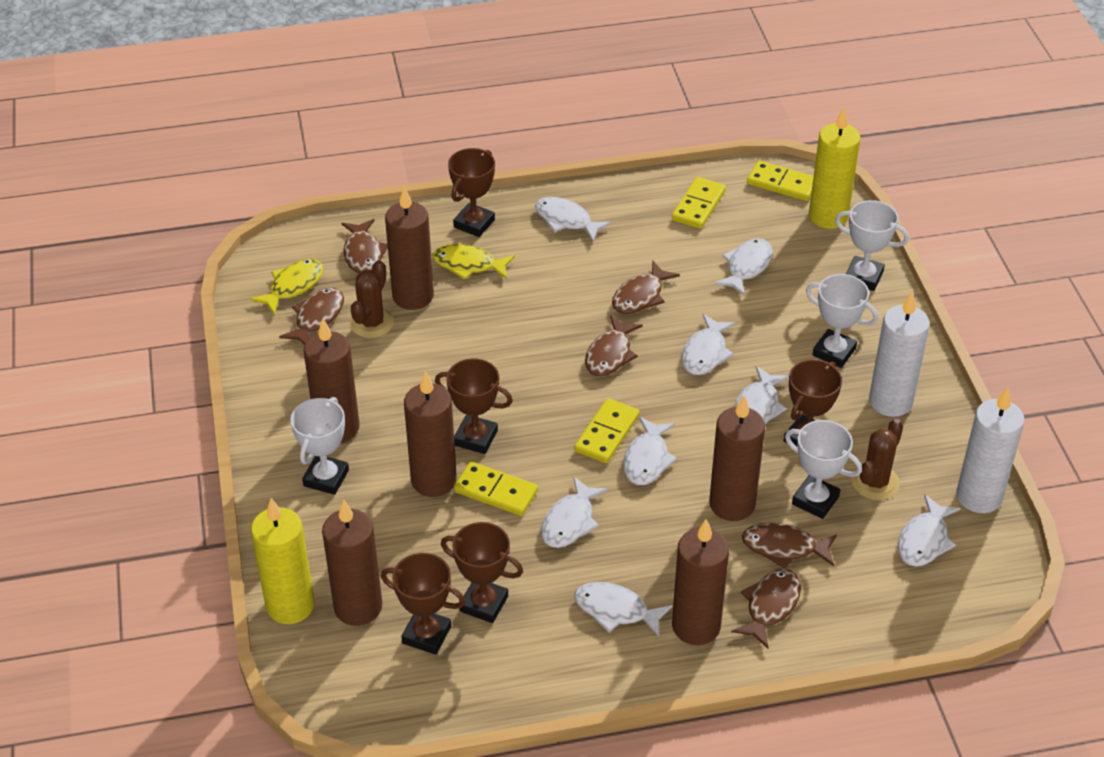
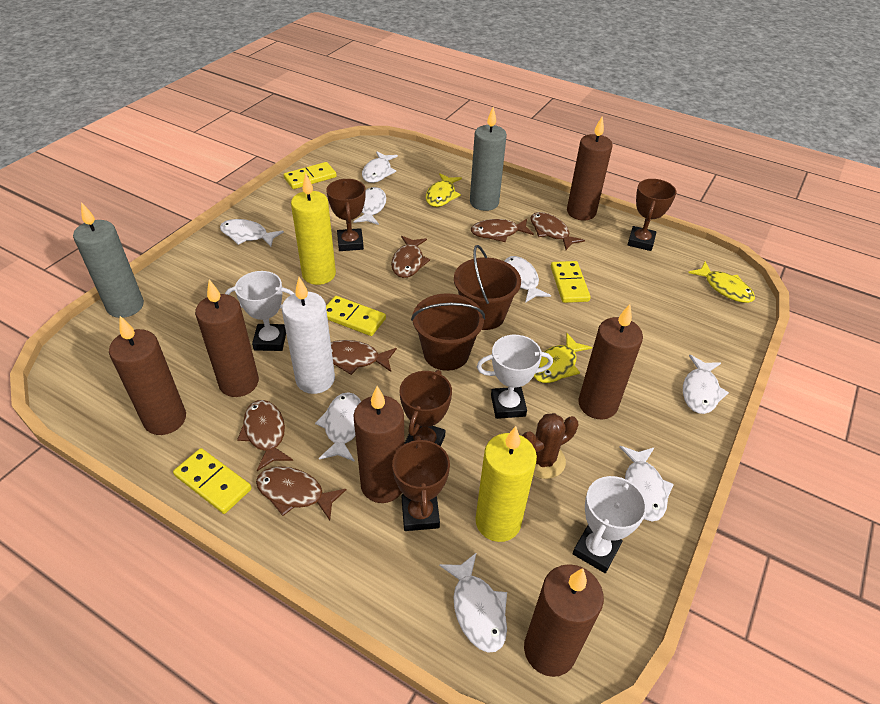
brown bucket: 0 -> 2
brown cactus: 2 -> 1
brown trophy: 5 -> 4
grey candle: 0 -> 2
white candle: 2 -> 1
white trophy: 4 -> 3
yellow fish: 2 -> 3

